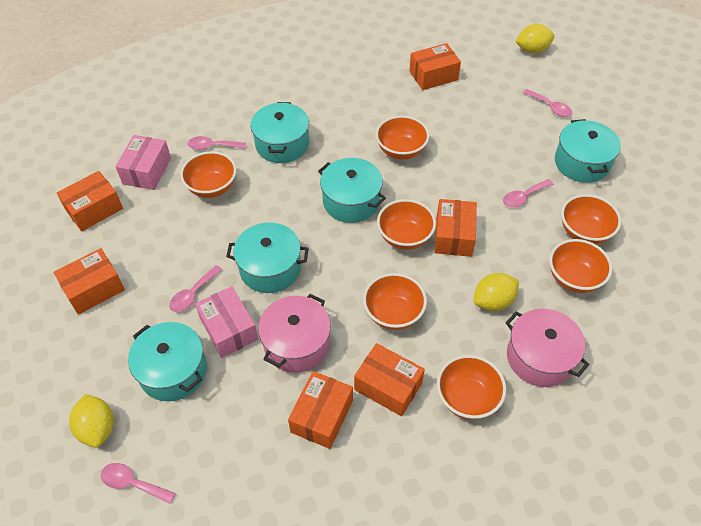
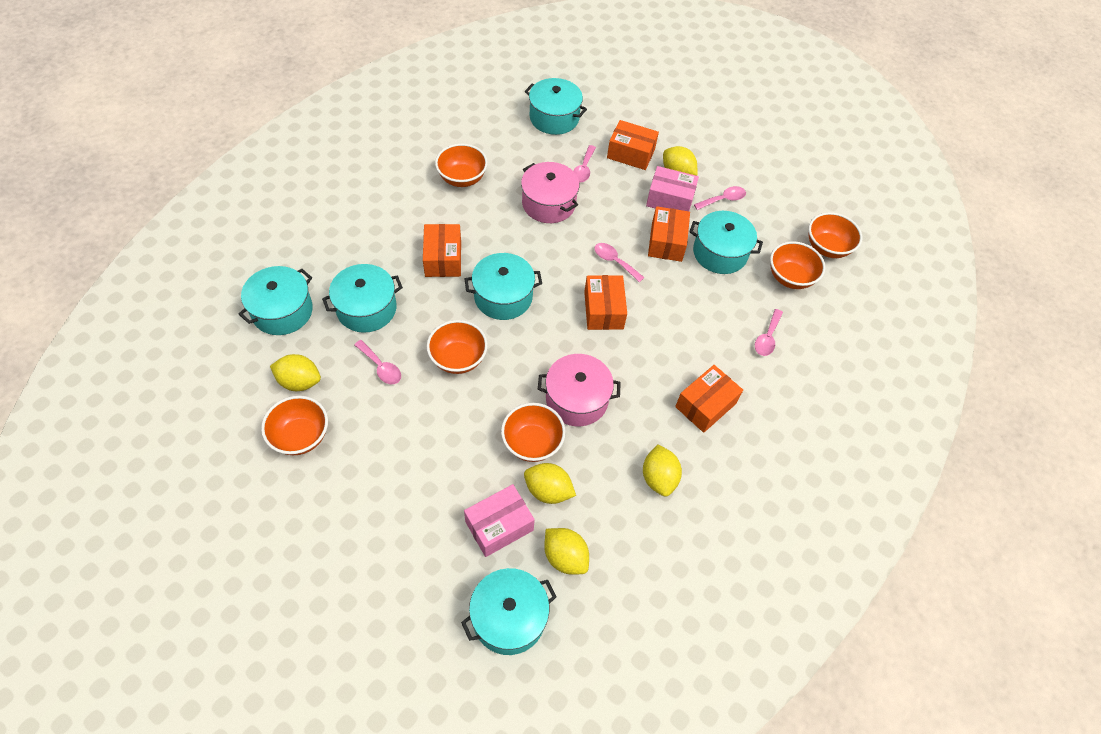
orange bowl: 7 -> 6
orange box: 6 -> 5
turquoise pot: 5 -> 6
yellow lemon: 3 -> 5

